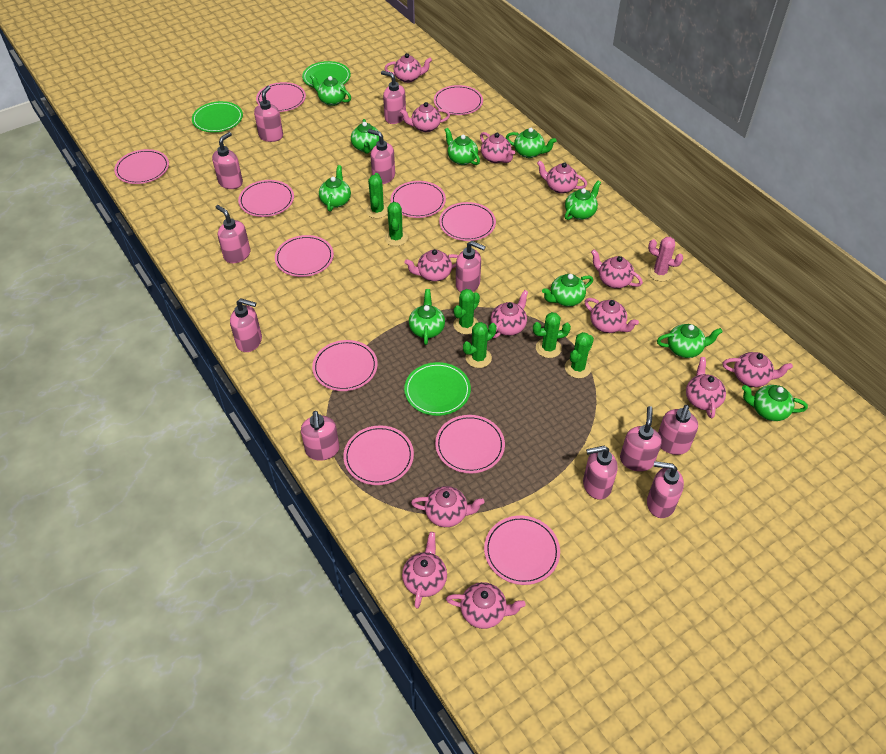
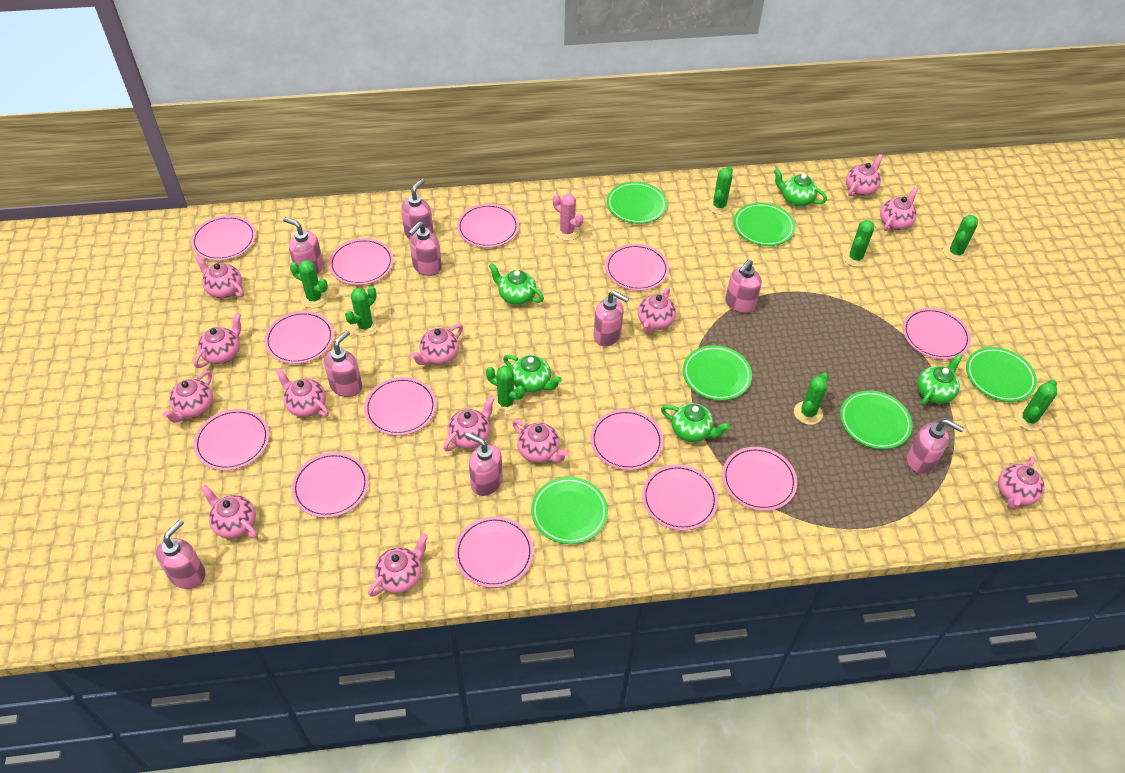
green cactus: 6 -> 8
green plate: 3 -> 6
green teapot: 10 -> 5
pink plate: 11 -> 13
pink soap dispenser: 12 -> 9

